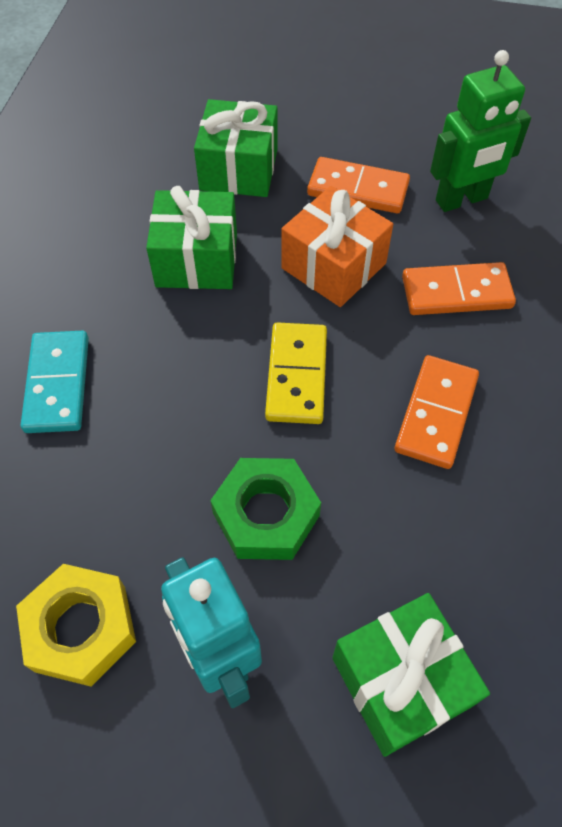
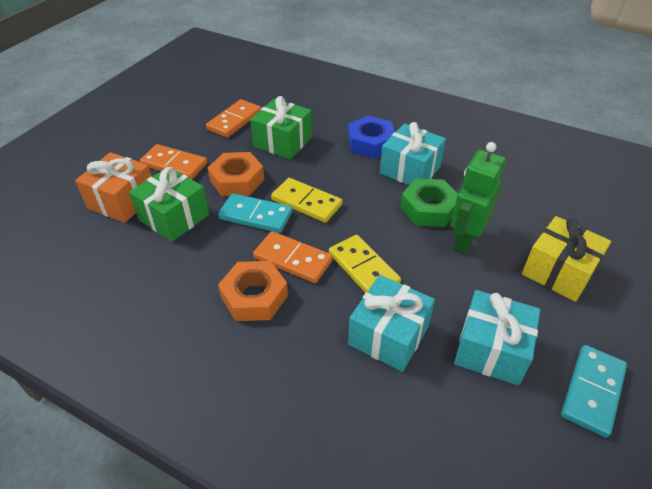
blue nut: 0 -> 1
green gift: 3 -> 2
orange nut: 0 -> 2
turquoise domino: 1 -> 2
turquoise gift: 0 -> 3
turquoise robot: 1 -> 0
yellow domino: 1 -> 2
yellow gift: 0 -> 1
yellow nut: 1 -> 0

